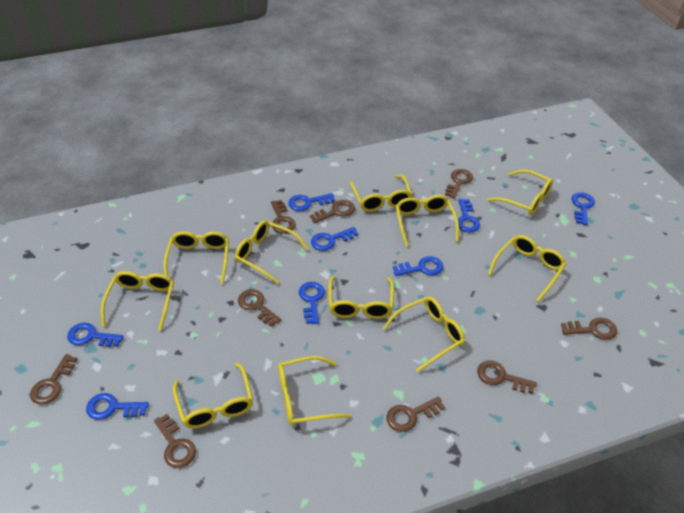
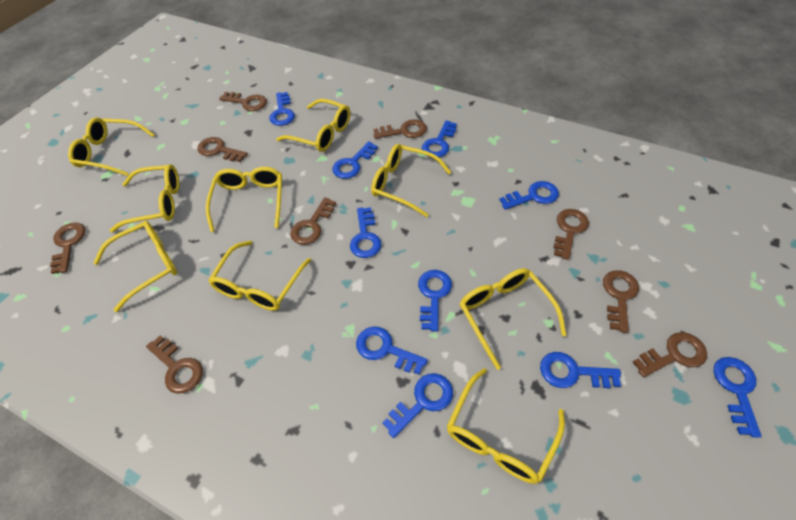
blue key: 8 -> 10
yellow glasses: 11 -> 9

